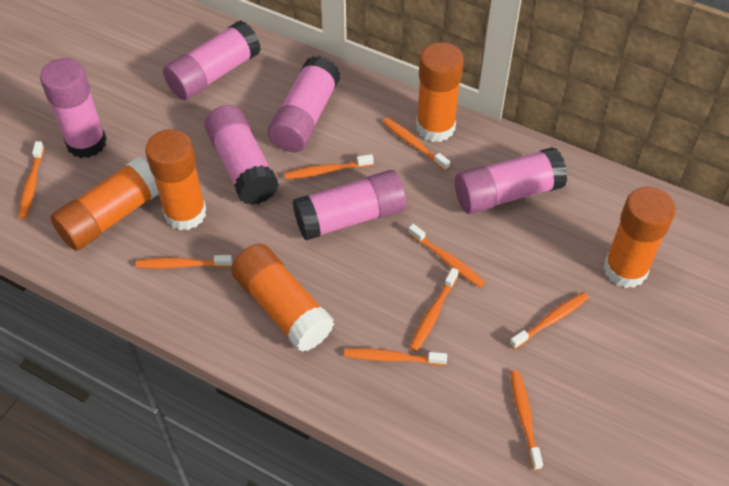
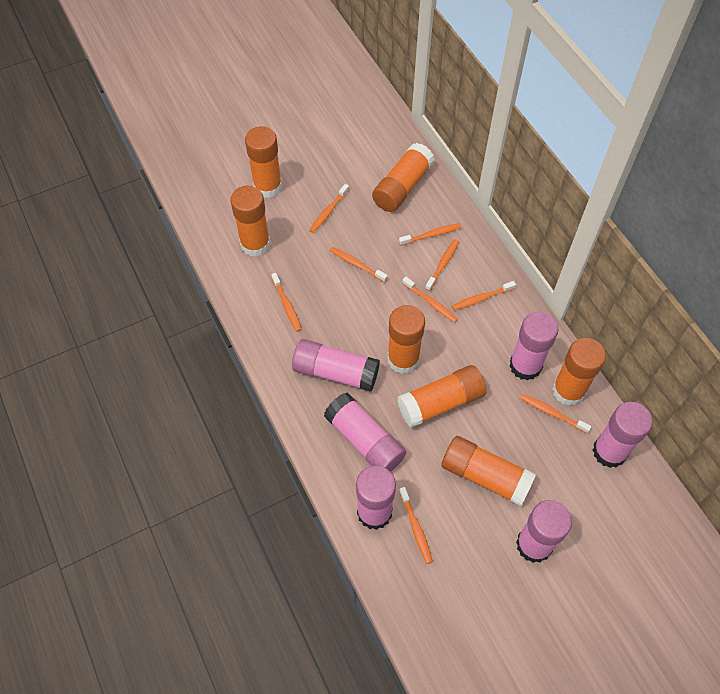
orange glue stick: 5 -> 7

